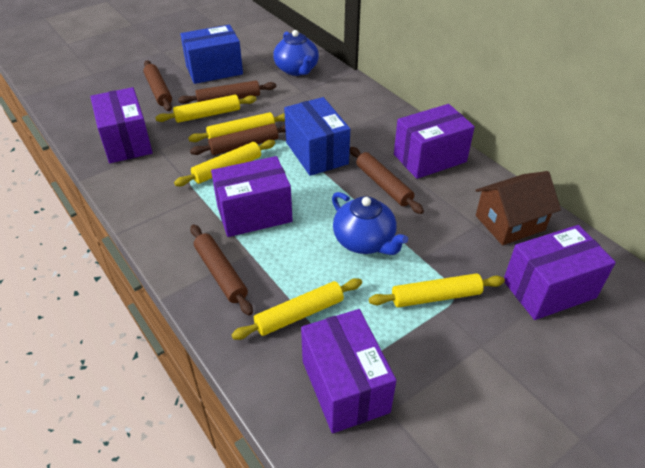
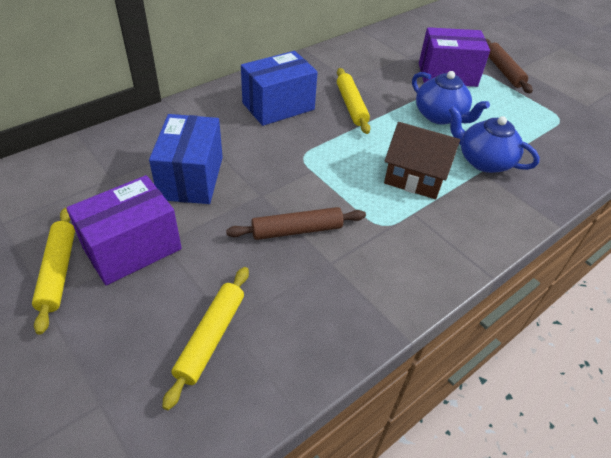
brown rolling pin: 5 -> 2
purple box: 5 -> 2
yellow rolling pin: 5 -> 3

